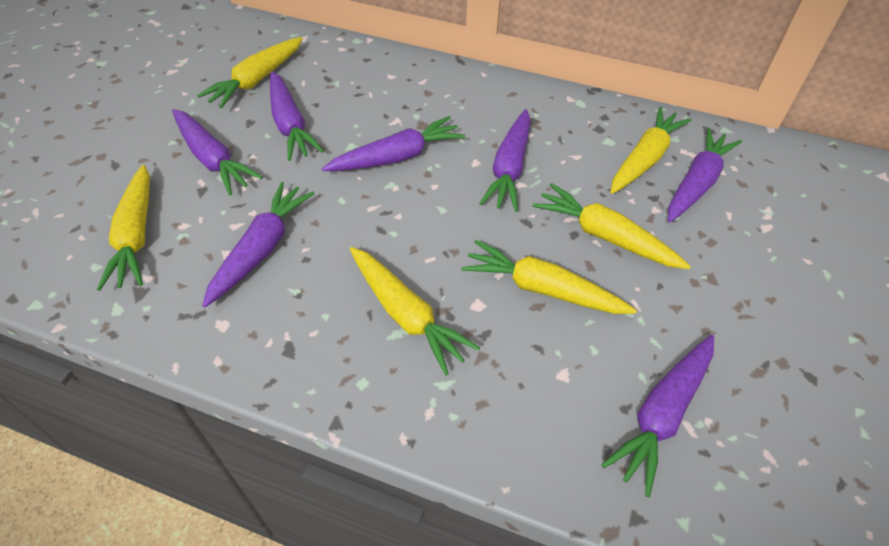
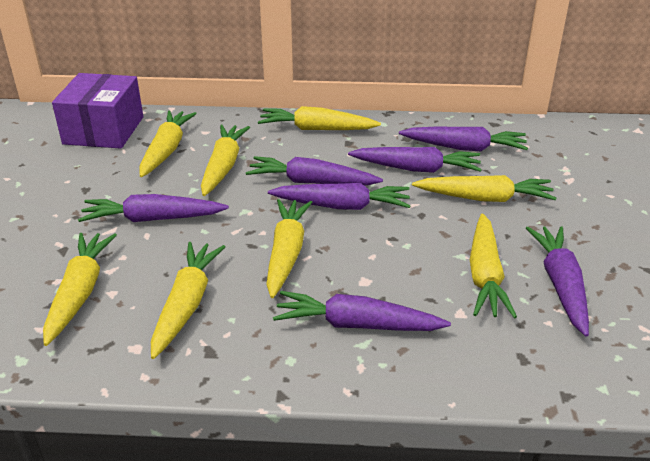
purple box: 0 -> 1
yellow carrot: 6 -> 8

